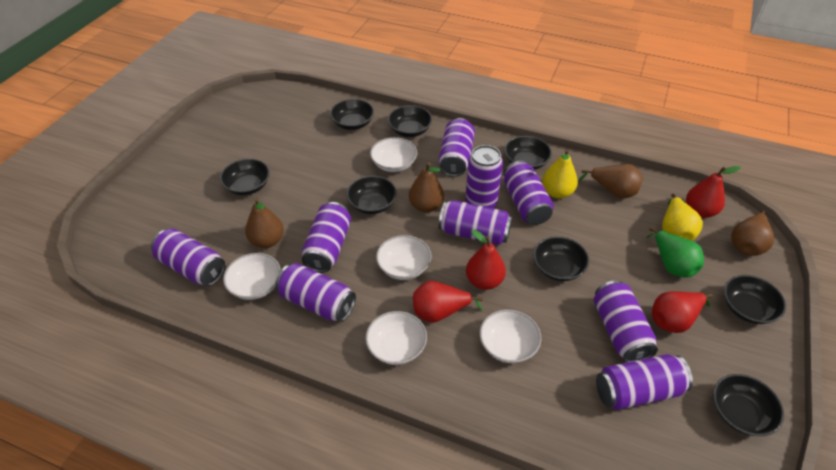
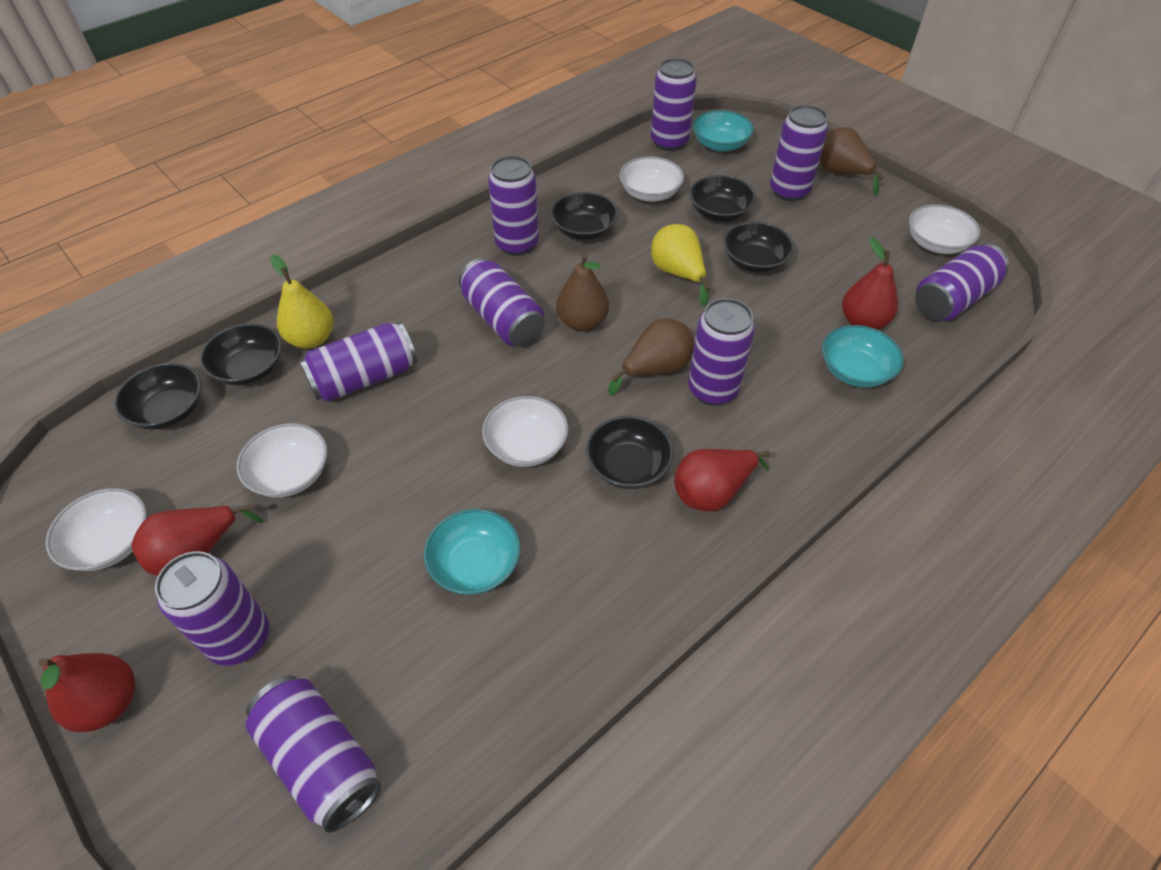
black bowl: 8 -> 6
brown pear: 4 -> 3
green pear: 1 -> 0
turquoise bowl: 0 -> 3

